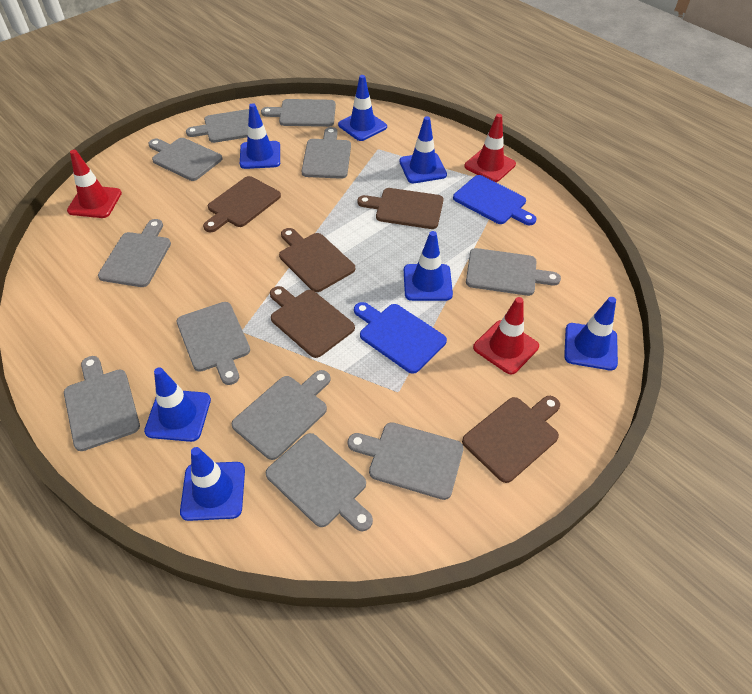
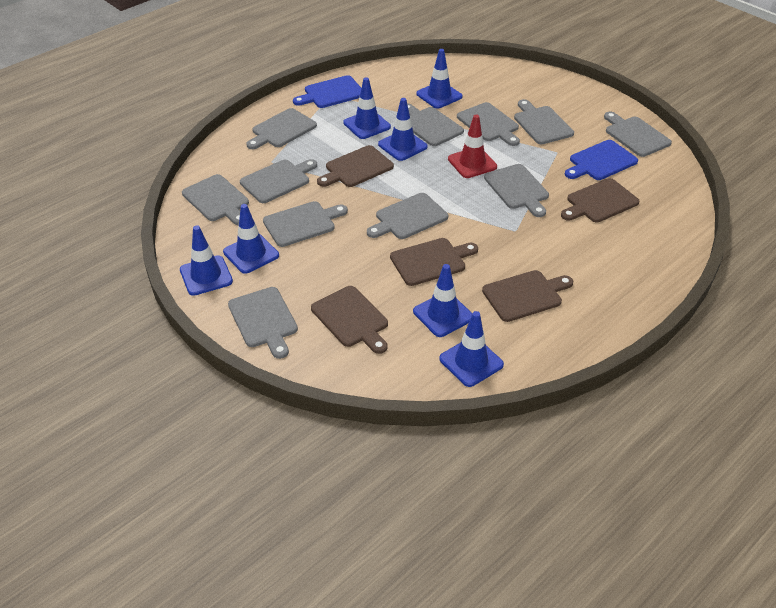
red traffic cone: 3 -> 1

